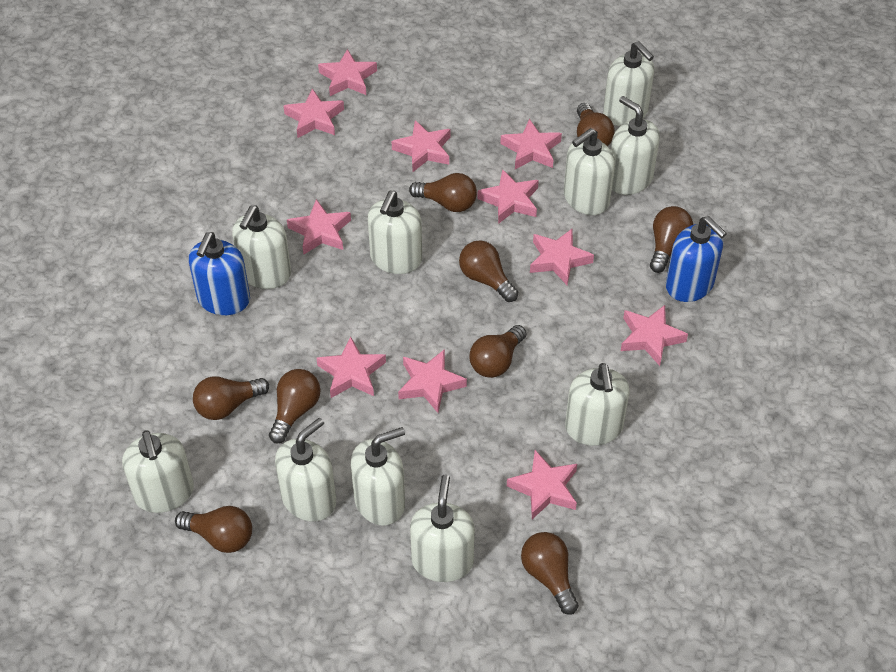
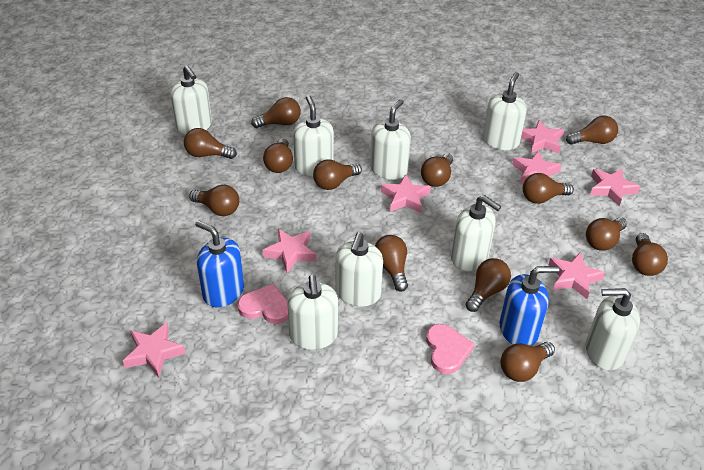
brown light bulb: 9 -> 13
pink heart: 0 -> 2
pink star: 11 -> 7
white soap dispenser: 10 -> 8

